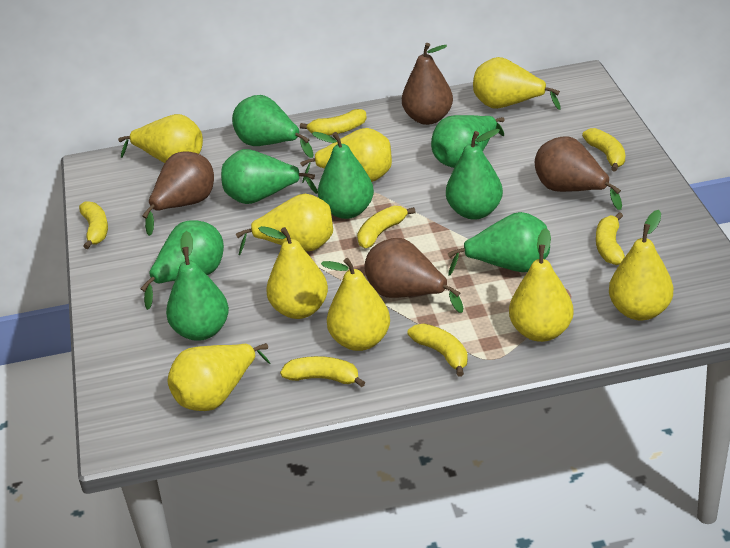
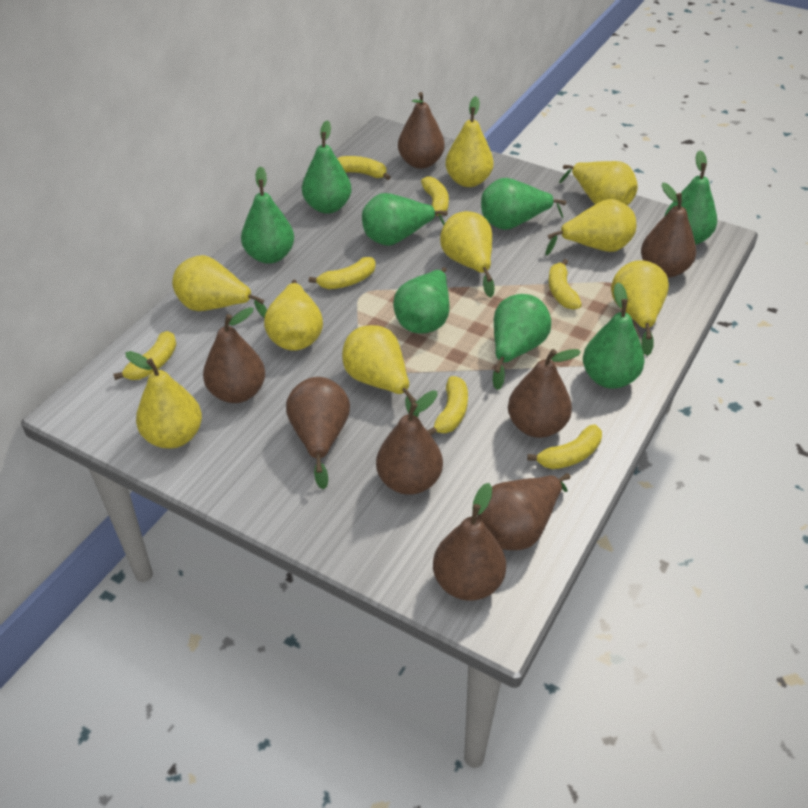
brown pear: 4 -> 8

